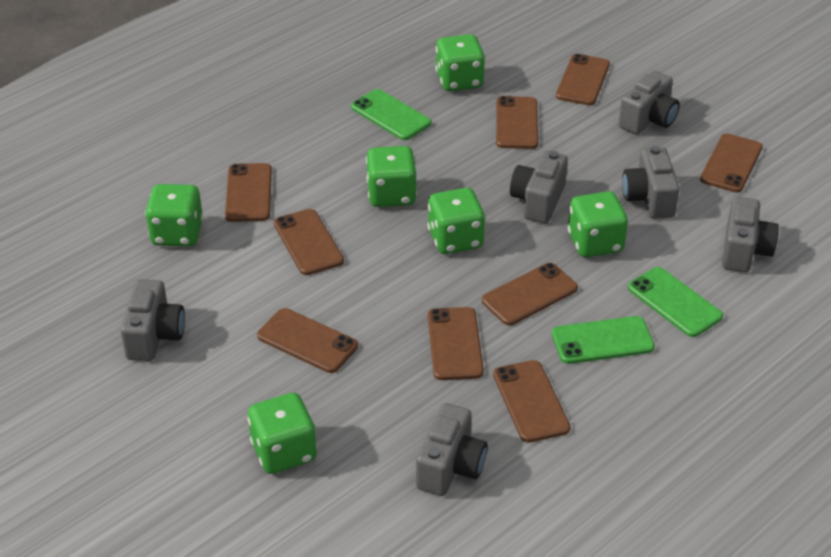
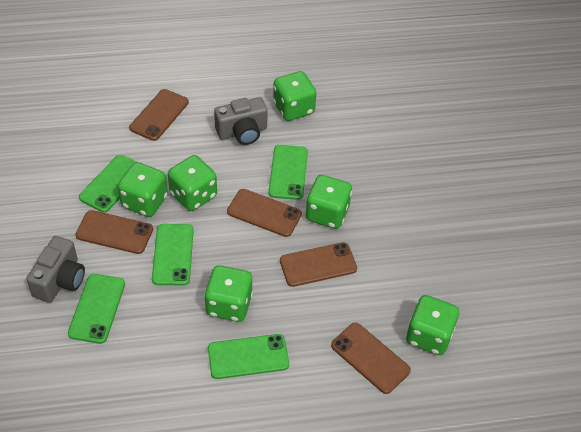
brown phone: 9 -> 5
green phone: 3 -> 5
grey camera: 6 -> 2

